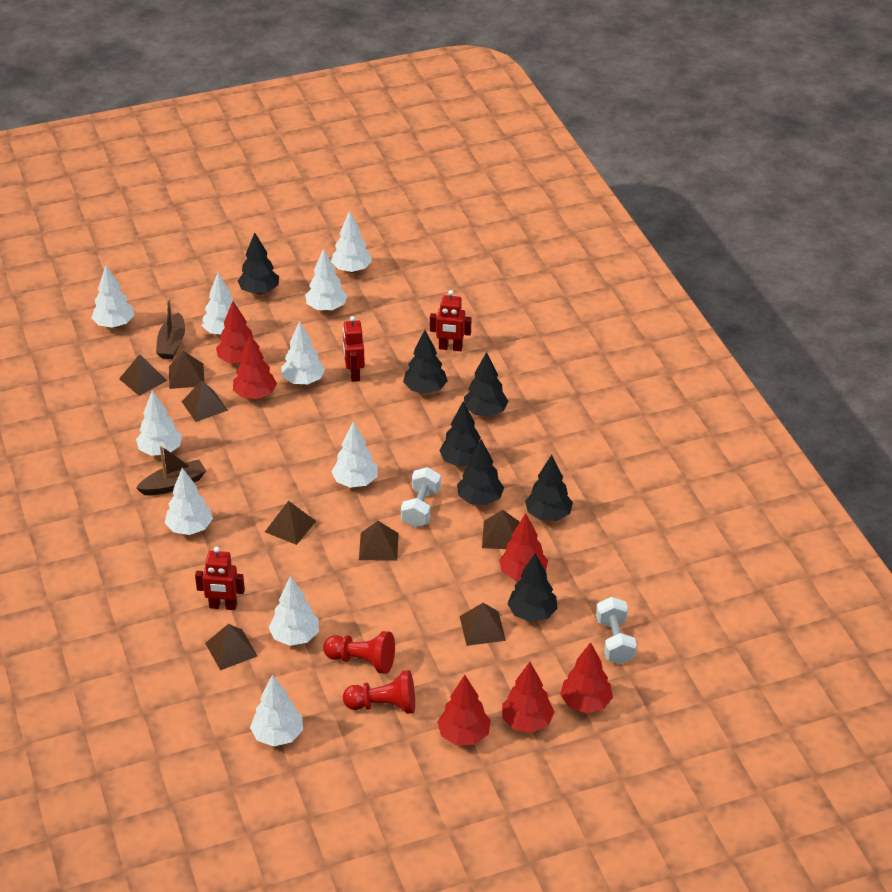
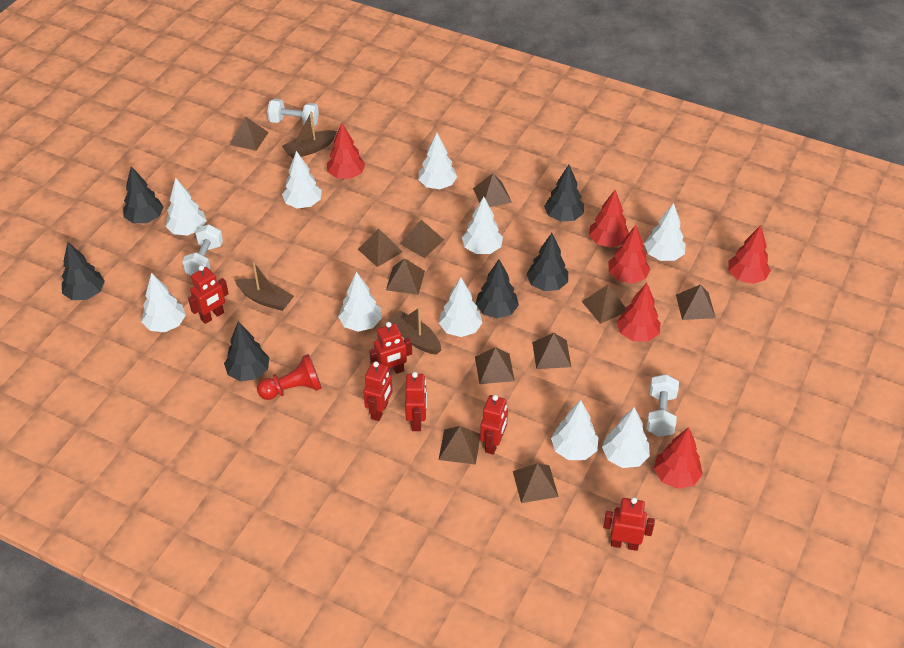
black tree: 7 -> 6
brown boat: 2 -> 3
brown pyramid: 8 -> 11
red pawn: 2 -> 1
red robot: 3 -> 6
white dumbbell: 2 -> 3

